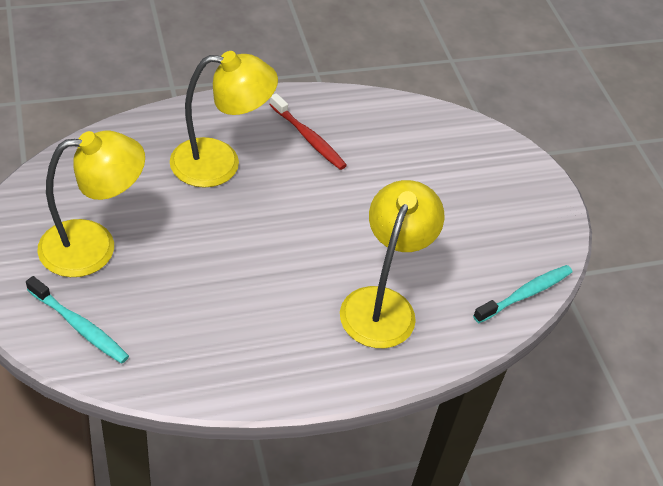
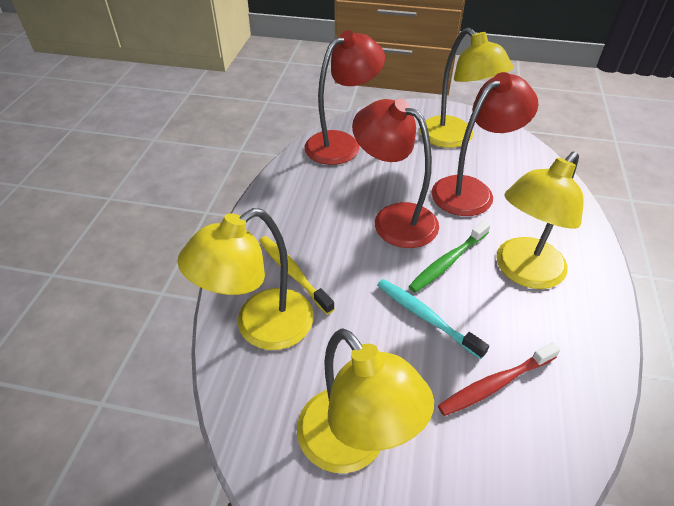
green toothbrush: 0 -> 1
red lamp: 0 -> 3
turquoise toothbrush: 2 -> 1
yellow lamp: 3 -> 4
yellow toothbrush: 0 -> 1

